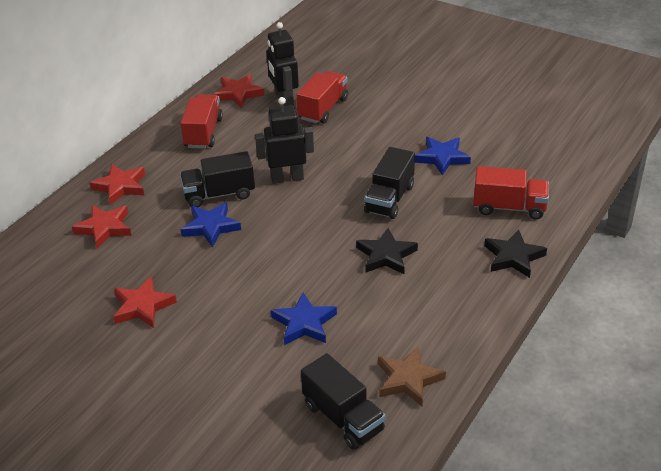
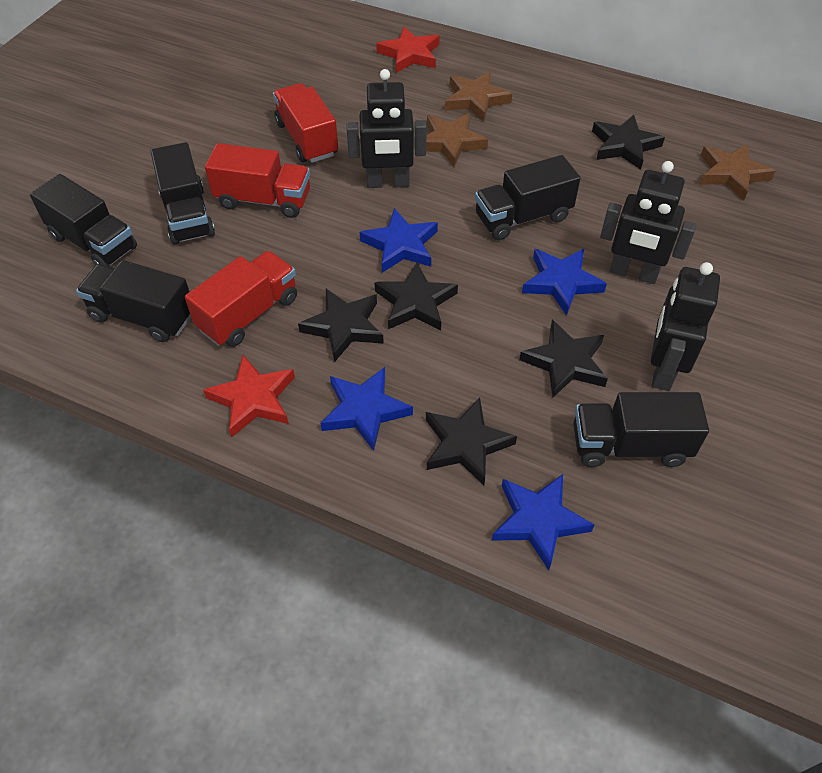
black robot: 2 -> 3
black star: 2 -> 5
black truck: 3 -> 5
blue star: 3 -> 4
brown star: 1 -> 3
red star: 4 -> 2

